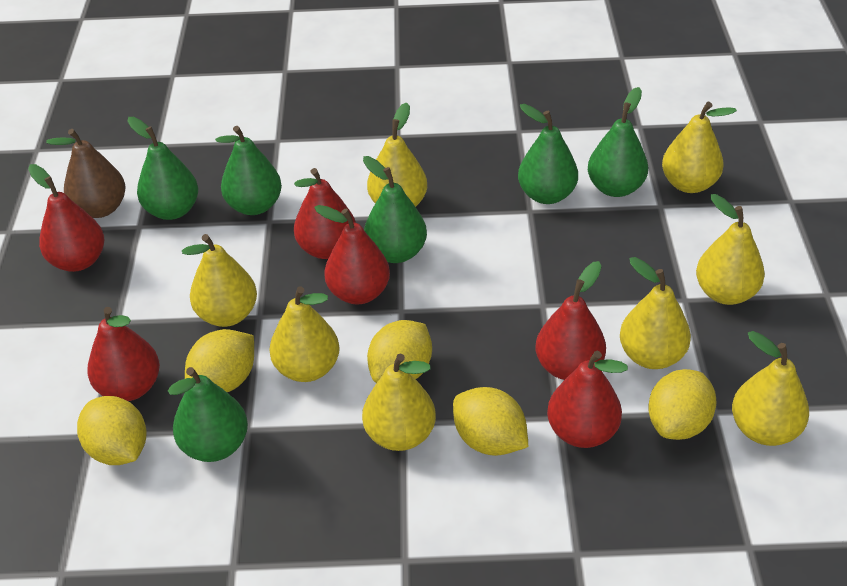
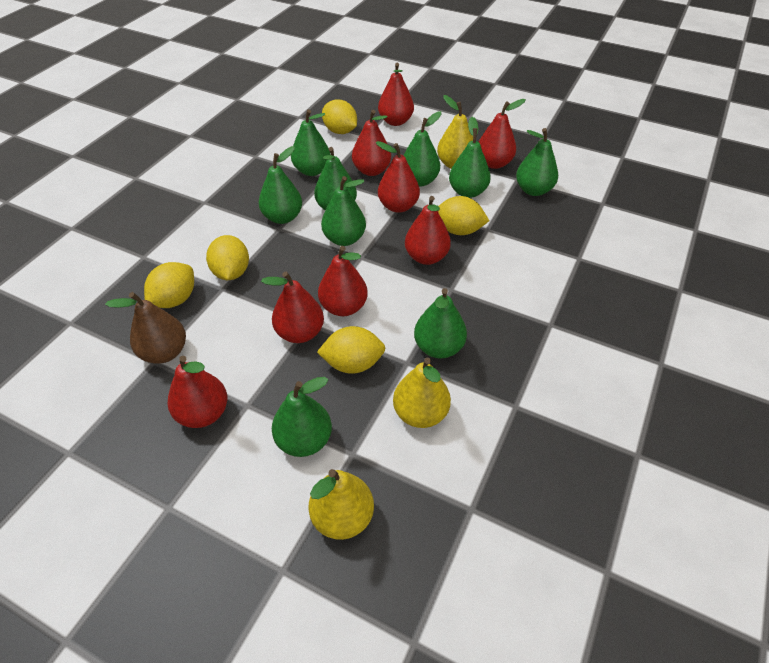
green pear: 6 -> 9
red pear: 6 -> 8
yellow pear: 8 -> 3

